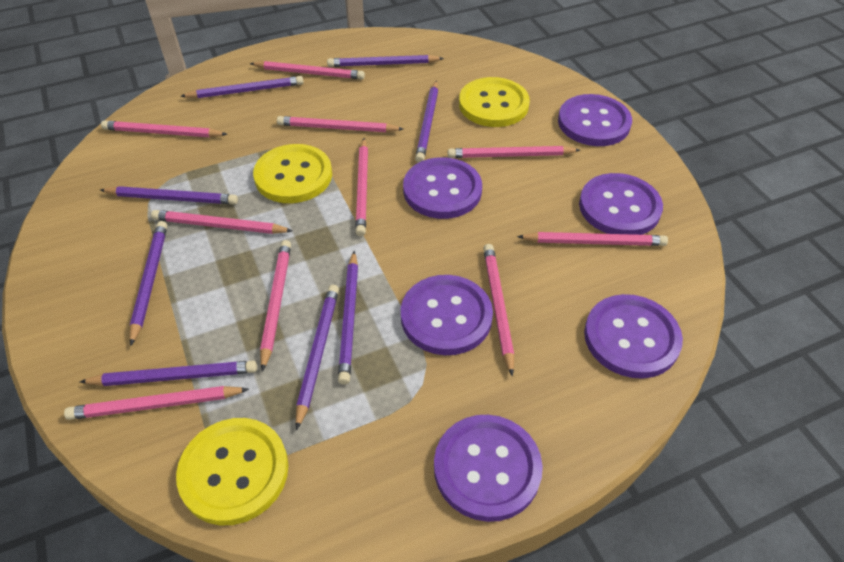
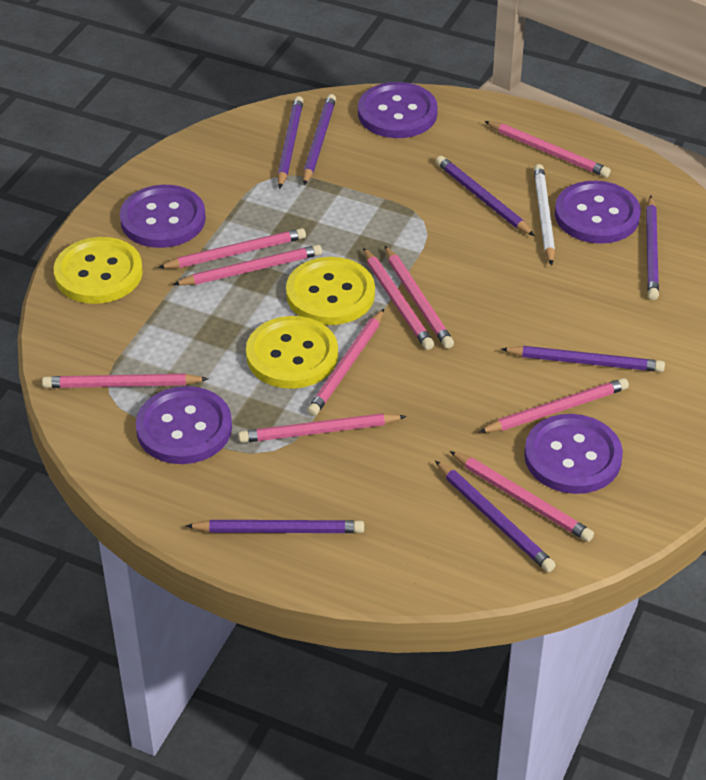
purple button: 6 -> 5
purple pencil: 8 -> 7
white pencil: 0 -> 1

